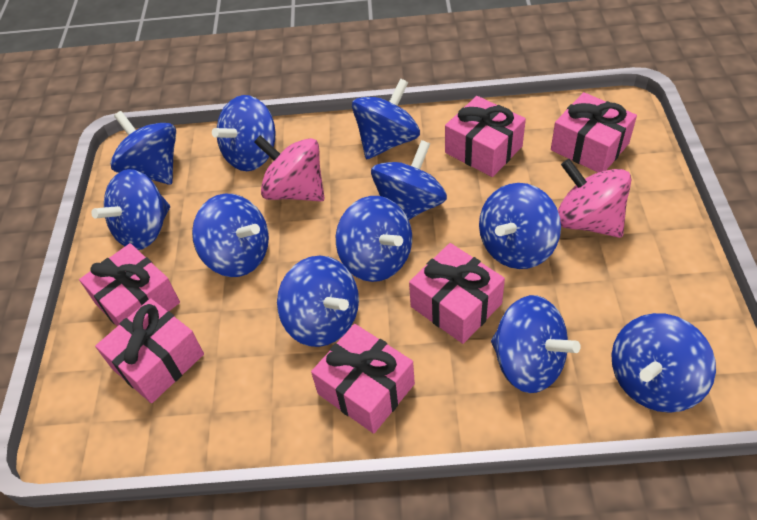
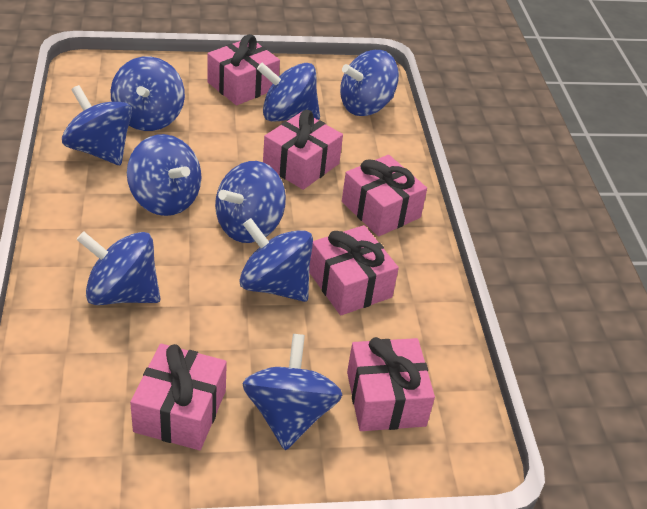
blue spinning top: 11 -> 9
pink spinning top: 2 -> 0

